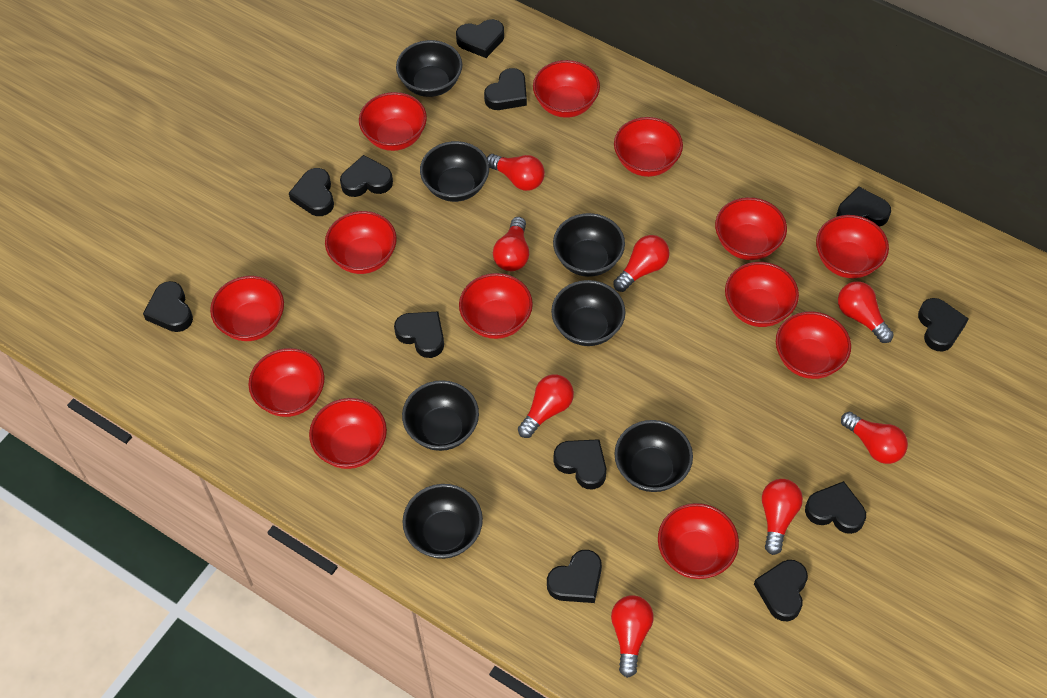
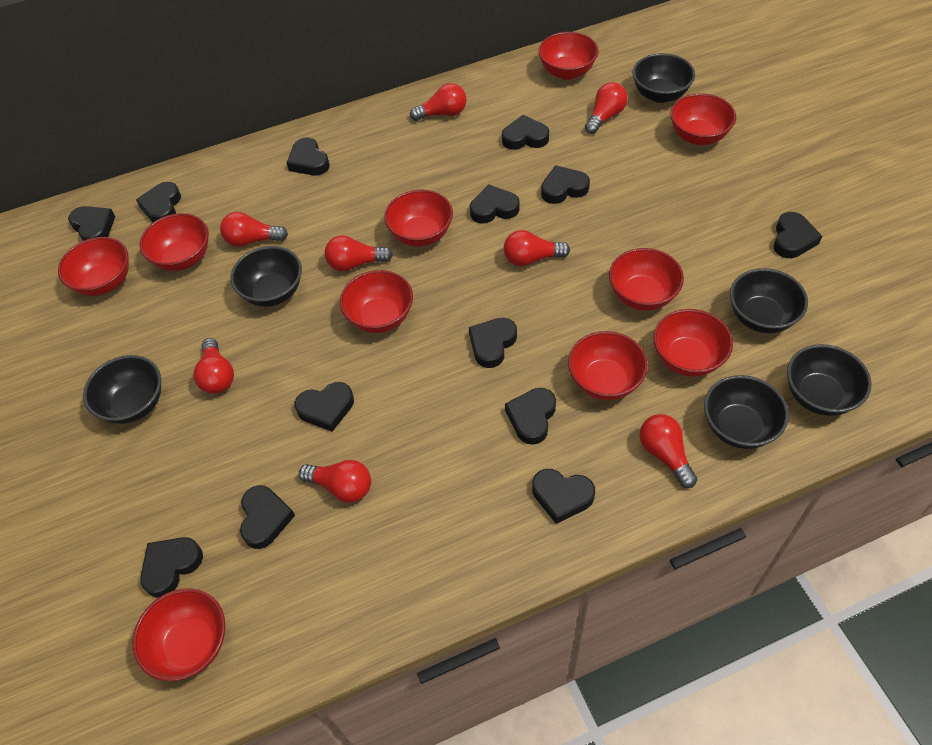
black bowl: 7 -> 6
black heart: 12 -> 13
red bowl: 13 -> 10

